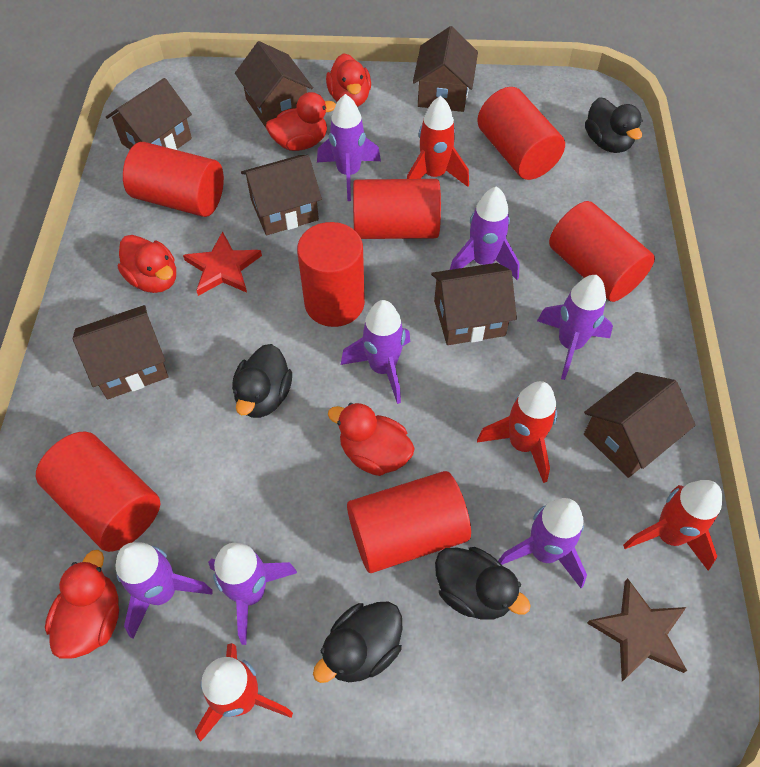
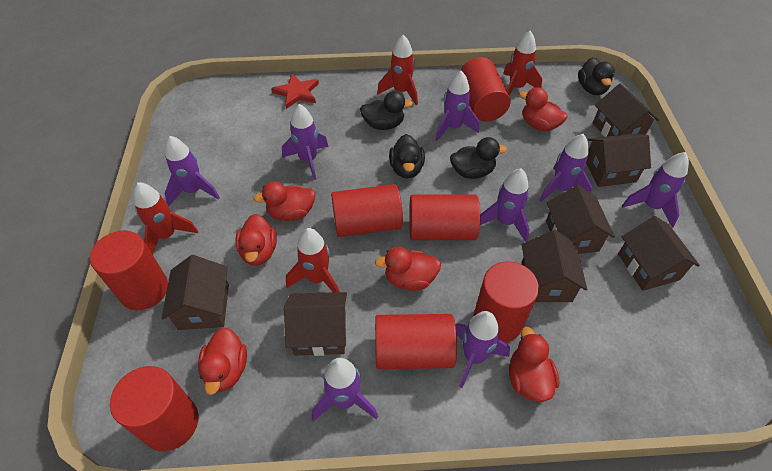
brown star: 1 -> 0
purple rocket: 7 -> 8
red duck: 5 -> 6

